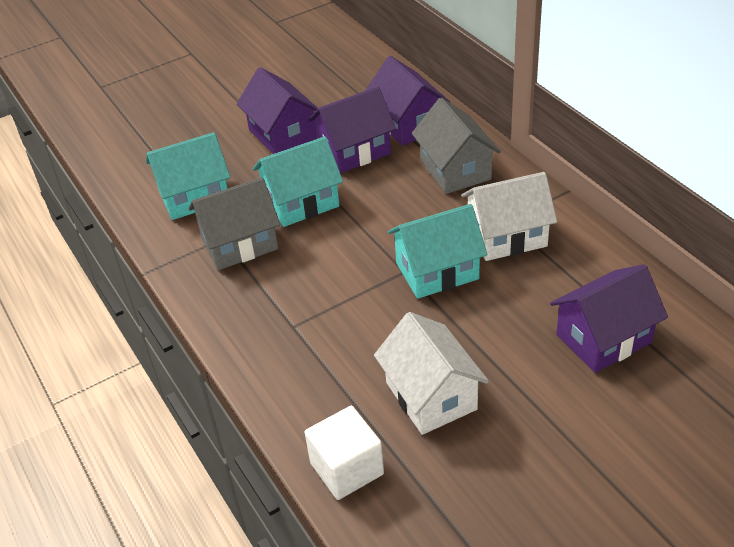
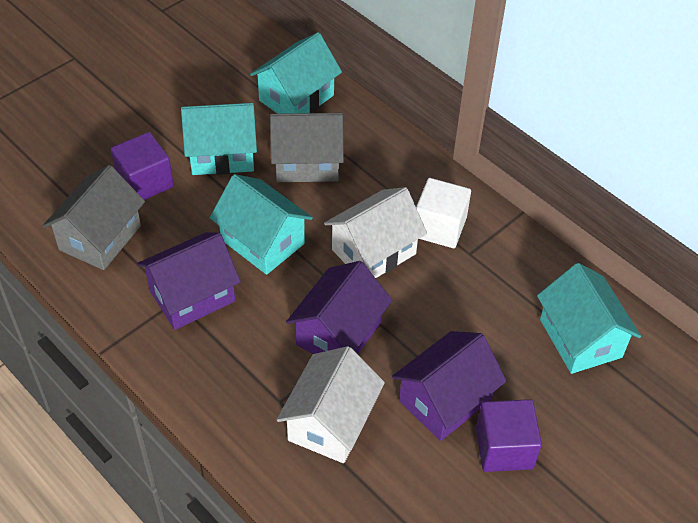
purple cube: 0 -> 2
purple house: 4 -> 3
turquoise house: 3 -> 4

